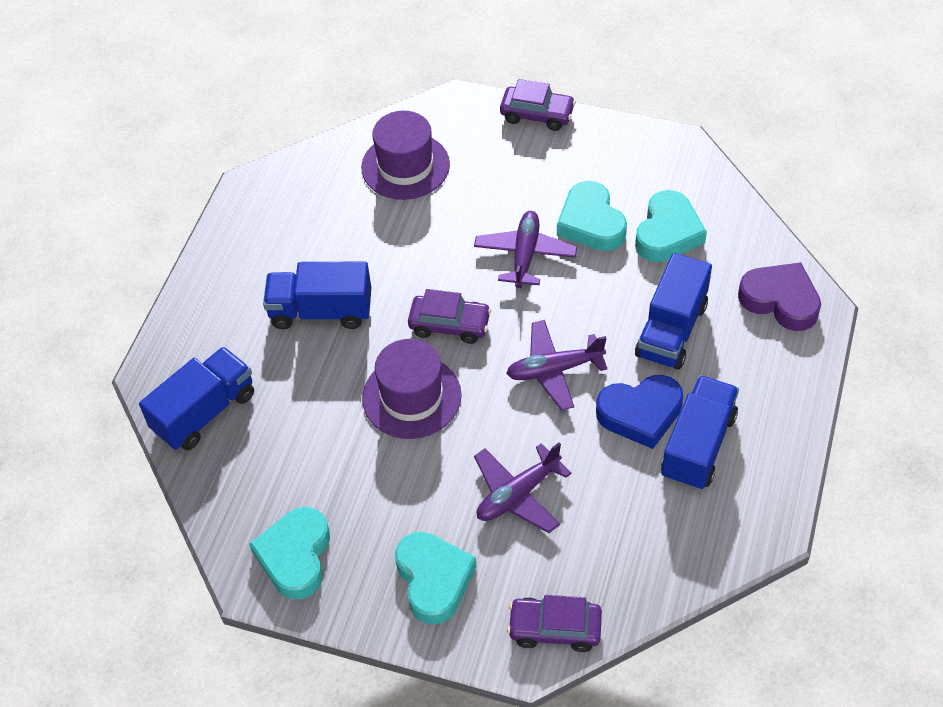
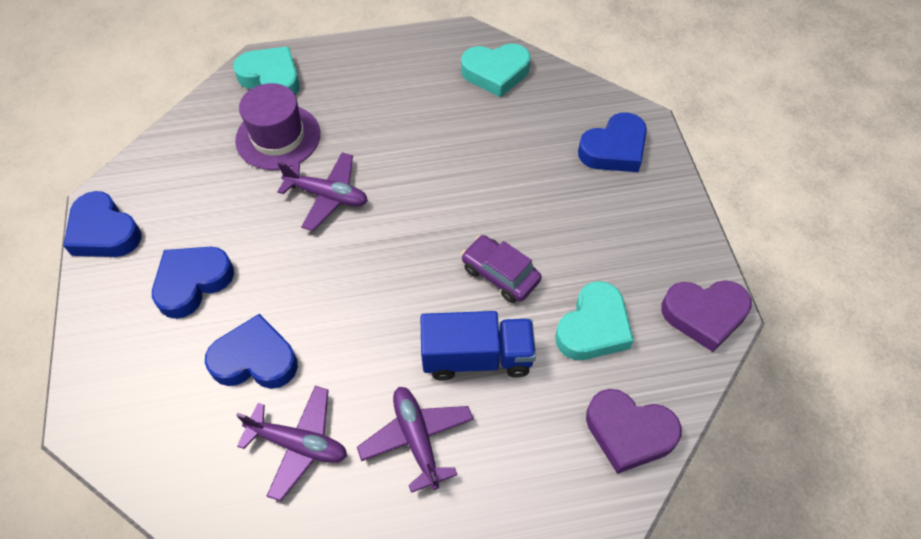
blue heart: 1 -> 4
blue truck: 4 -> 1
purple car: 3 -> 1
purple hat: 2 -> 1
purple heart: 1 -> 2
turquoise heart: 4 -> 3

